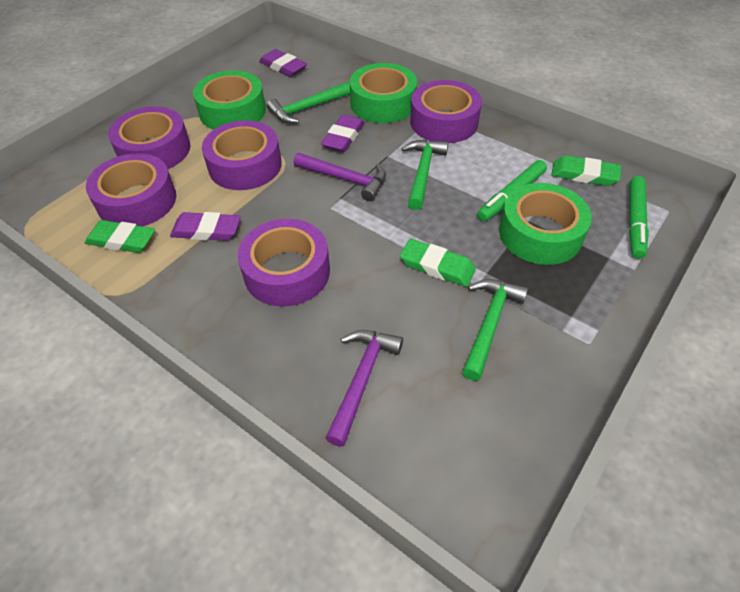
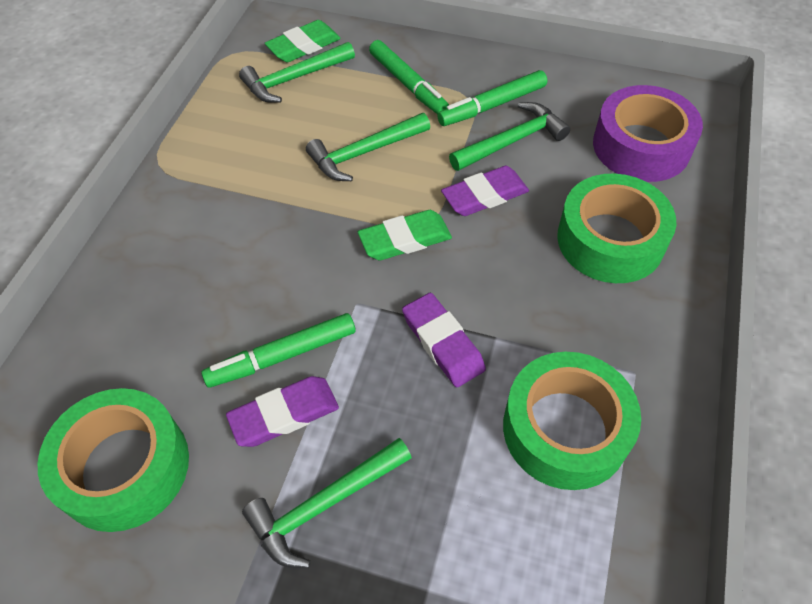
green eraser: 3 -> 2
green hammer: 3 -> 4
green marker: 2 -> 3
purple hammer: 2 -> 0
purple tape: 5 -> 1

